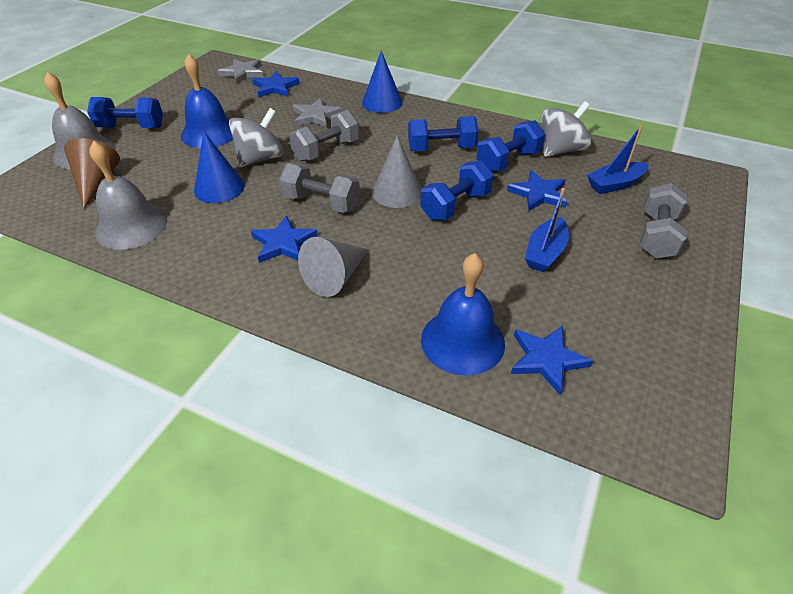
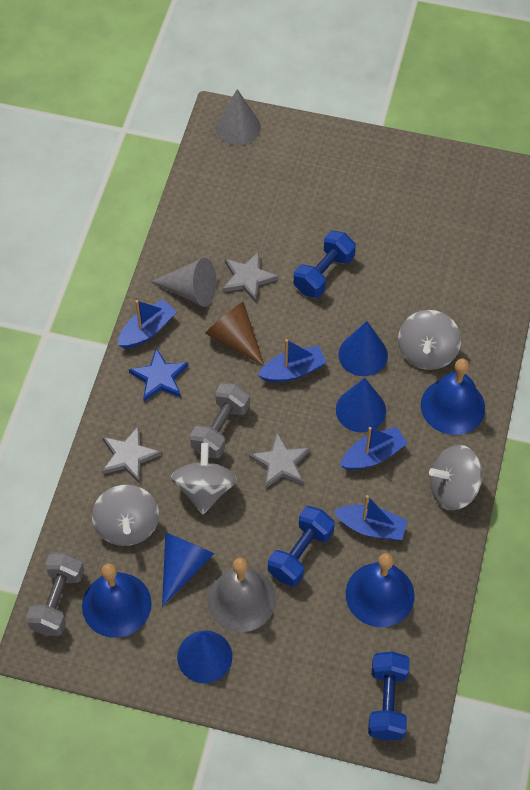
blue bell: 2 -> 3
blue boat: 2 -> 4
blue cone: 2 -> 4
blue dumbbell: 4 -> 3
blue star: 4 -> 1
grey bell: 2 -> 1
grey dumbbell: 3 -> 2
grey spinning top: 2 -> 4
grey star: 2 -> 3

